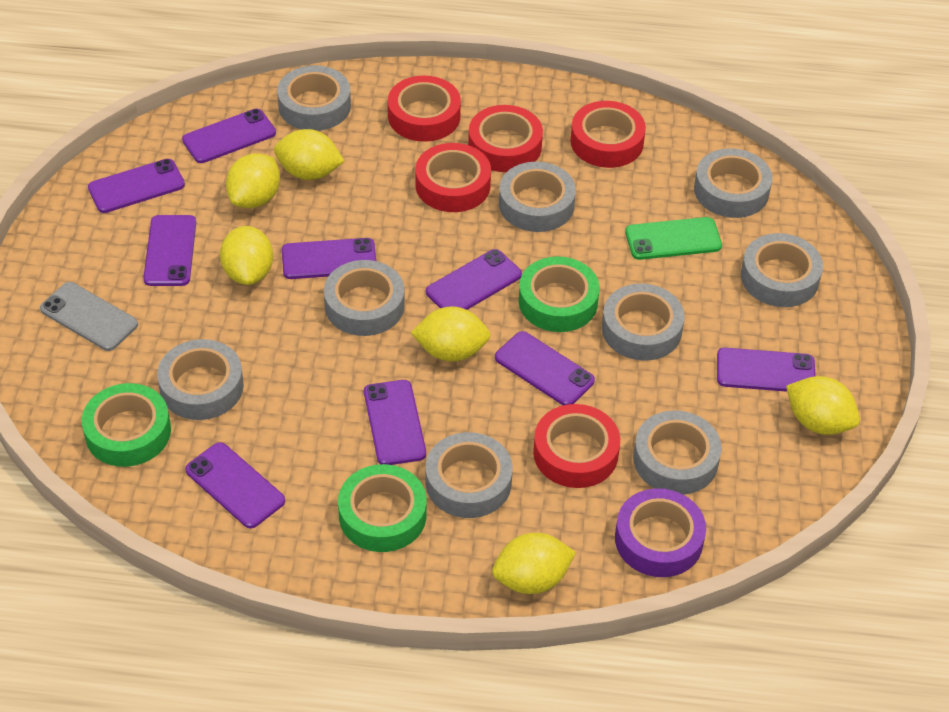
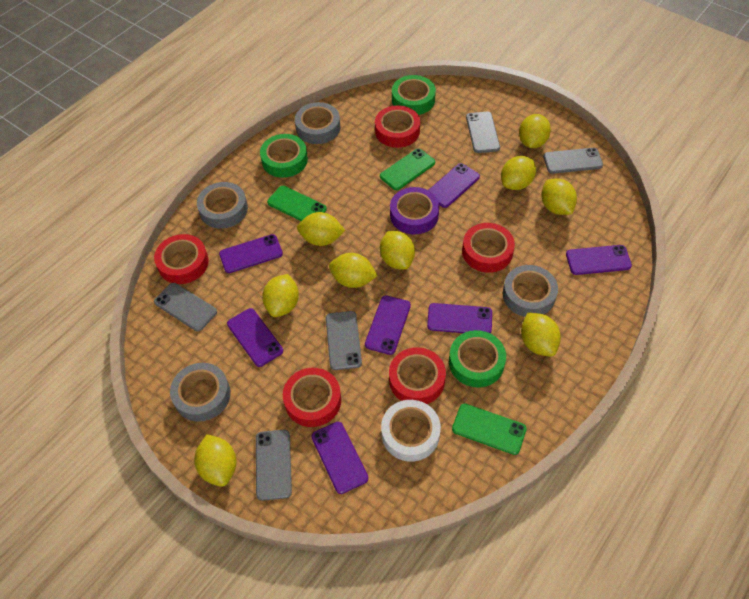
green phone: 1 -> 3
grey phone: 1 -> 5
grey tape: 9 -> 4
purple phone: 9 -> 7
white tape: 0 -> 1
yellow lemon: 6 -> 9

